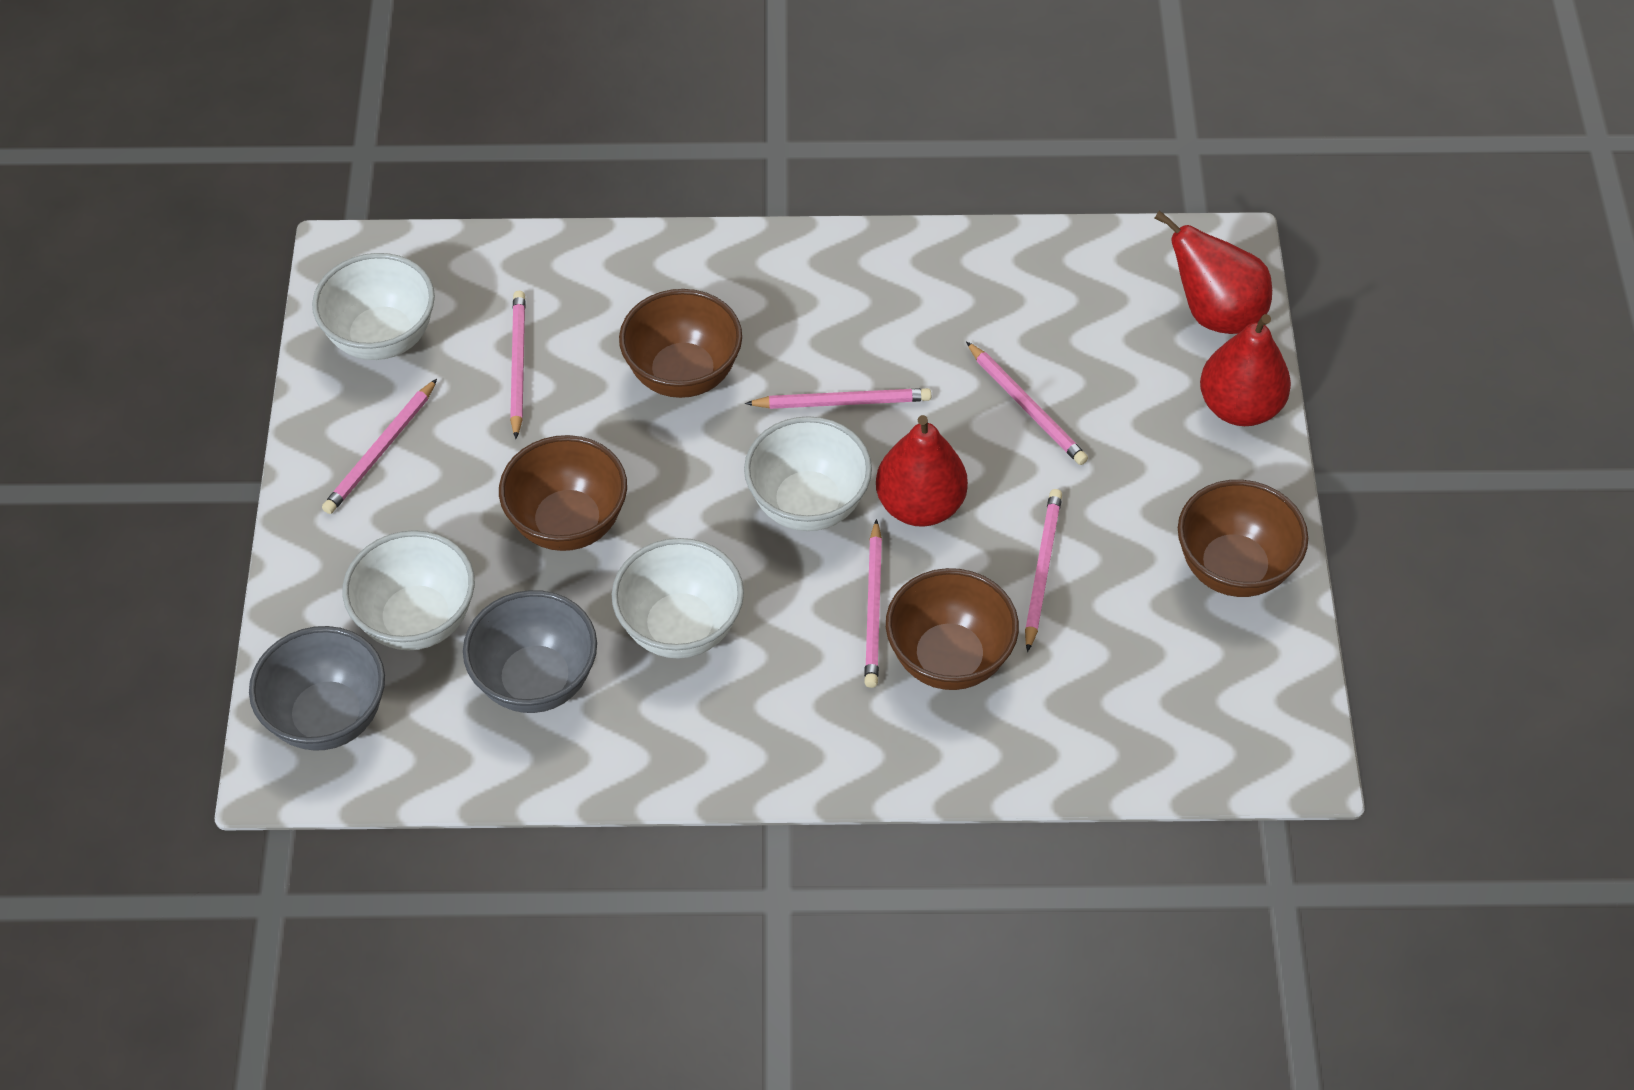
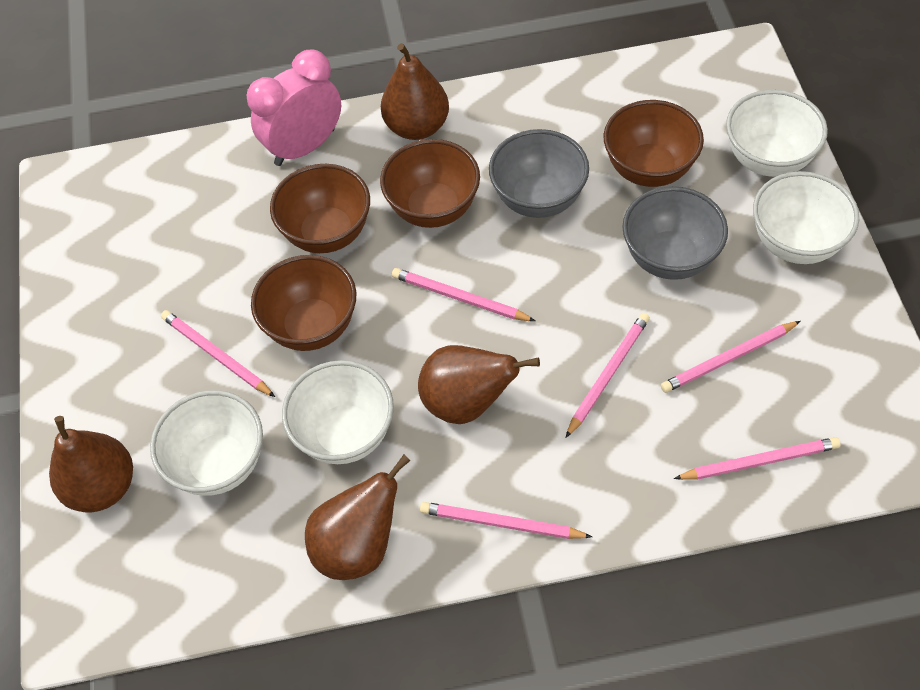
brown pear: 0 -> 4
pink clock: 0 -> 1
red pear: 3 -> 0

